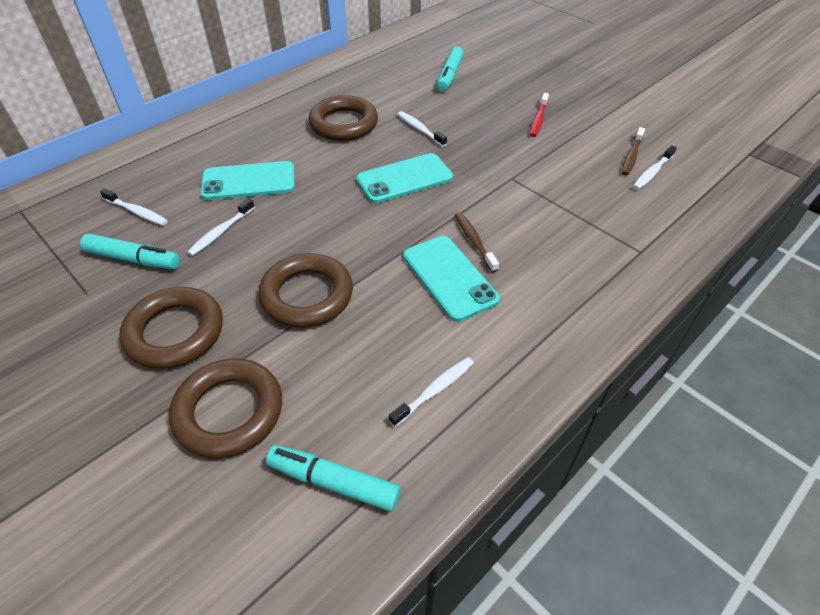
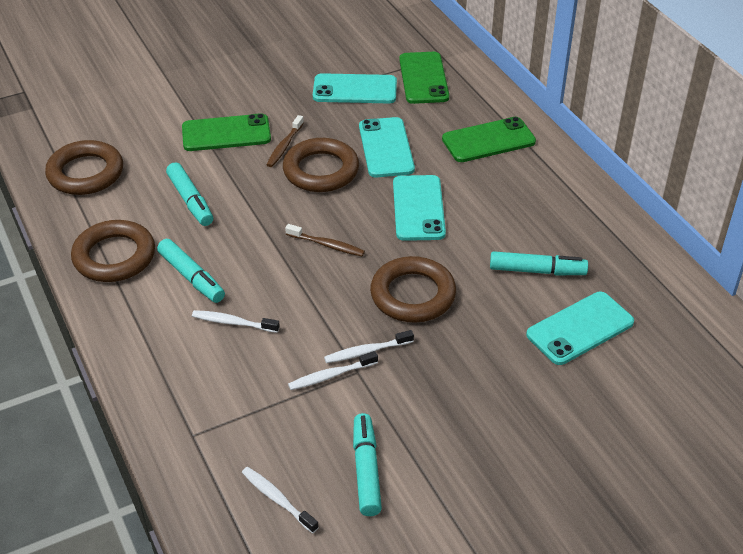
green phone: 0 -> 3
red toothbrush: 1 -> 0
turquoise marker: 3 -> 4
turquoise phone: 3 -> 4
white toothbrush: 5 -> 4

